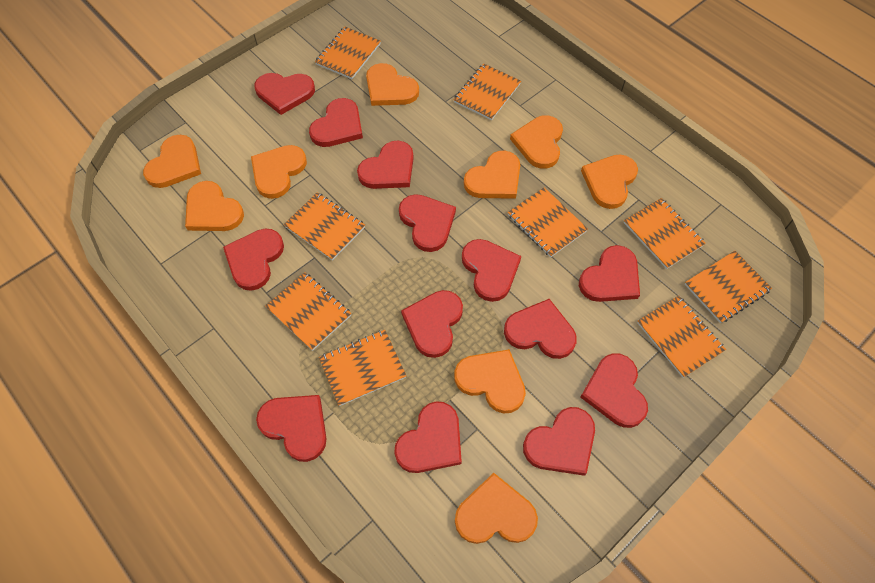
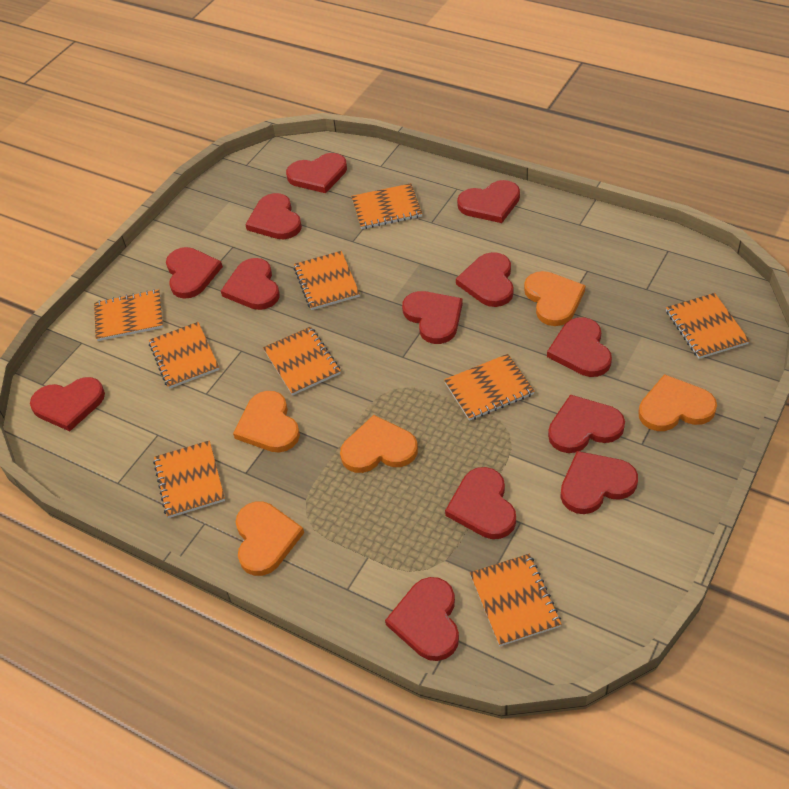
orange heart: 9 -> 5

